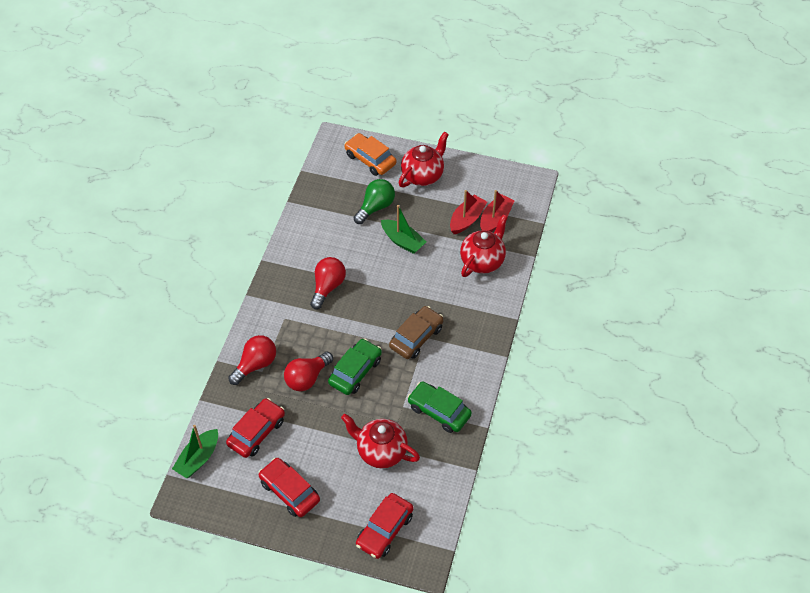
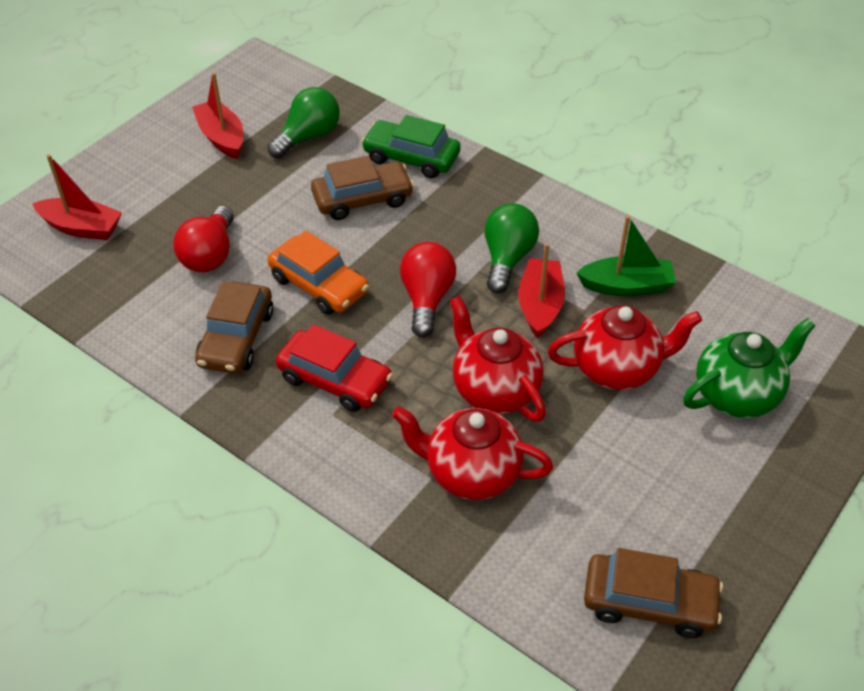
brown car: 1 -> 3
green boat: 2 -> 1
green car: 2 -> 1
green light bulb: 1 -> 2
green teapot: 0 -> 1
red boat: 2 -> 3
red car: 3 -> 1
red light bulb: 3 -> 2

